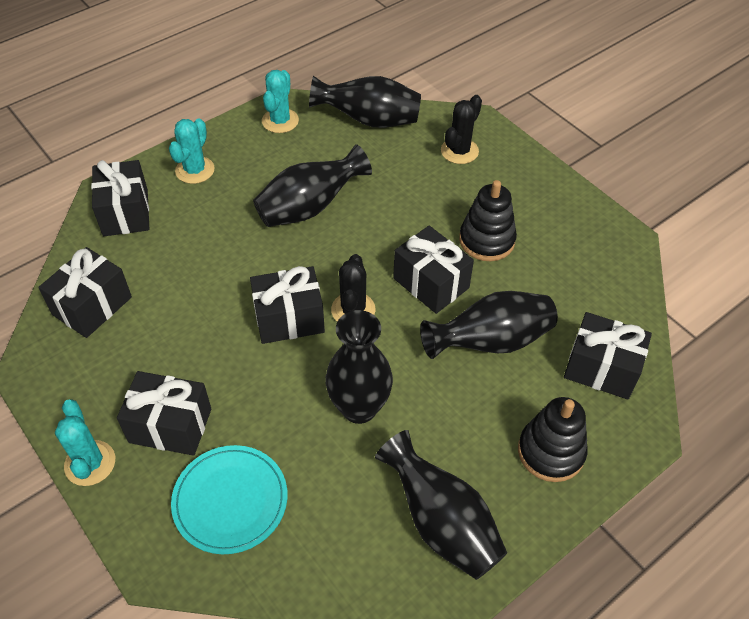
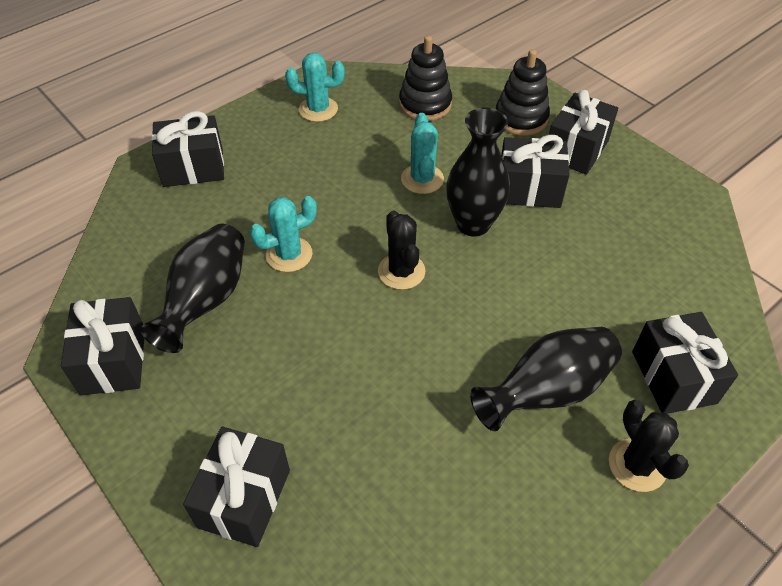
black vase: 5 -> 3
turquoise plate: 1 -> 0

